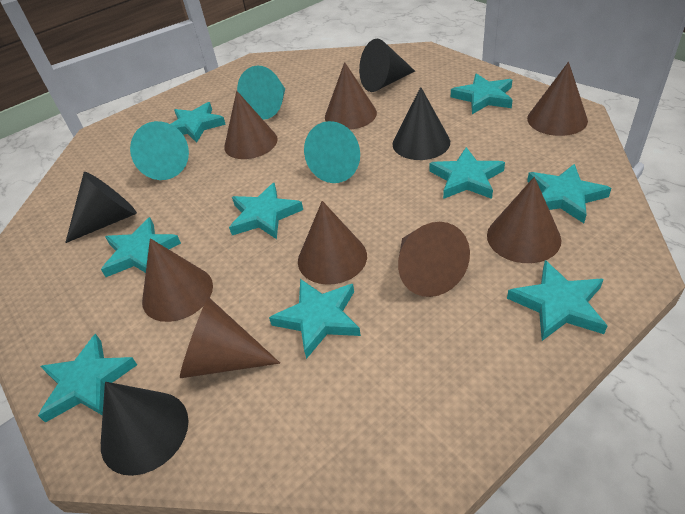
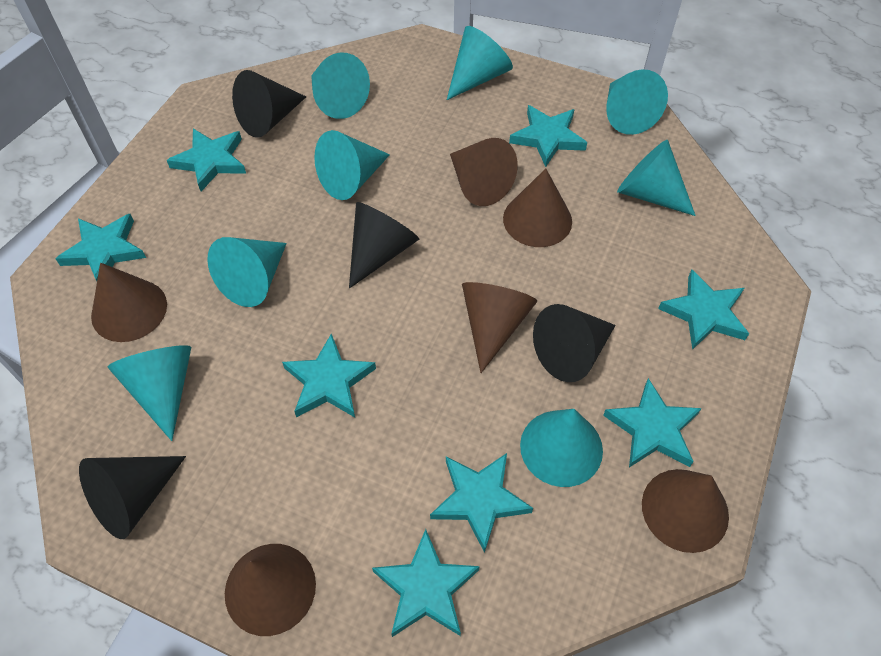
brown cone: 8 -> 6
turquoise cone: 3 -> 8
turquoise star: 9 -> 8

